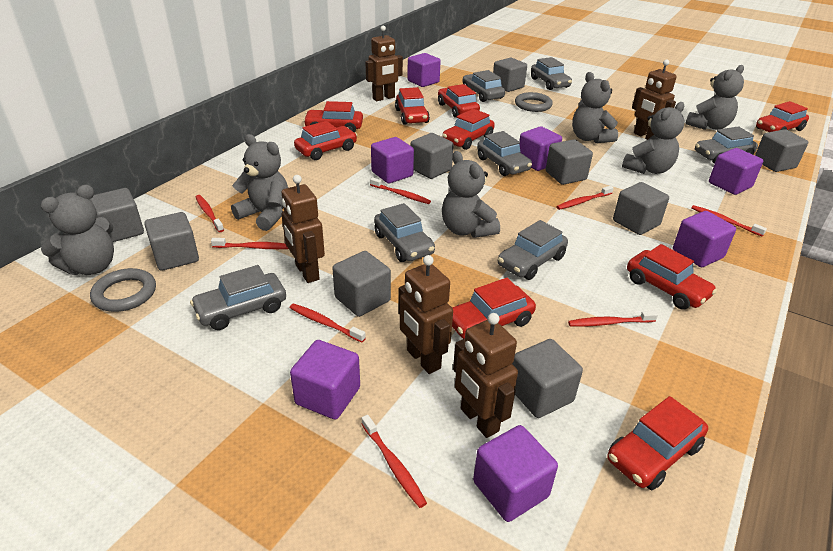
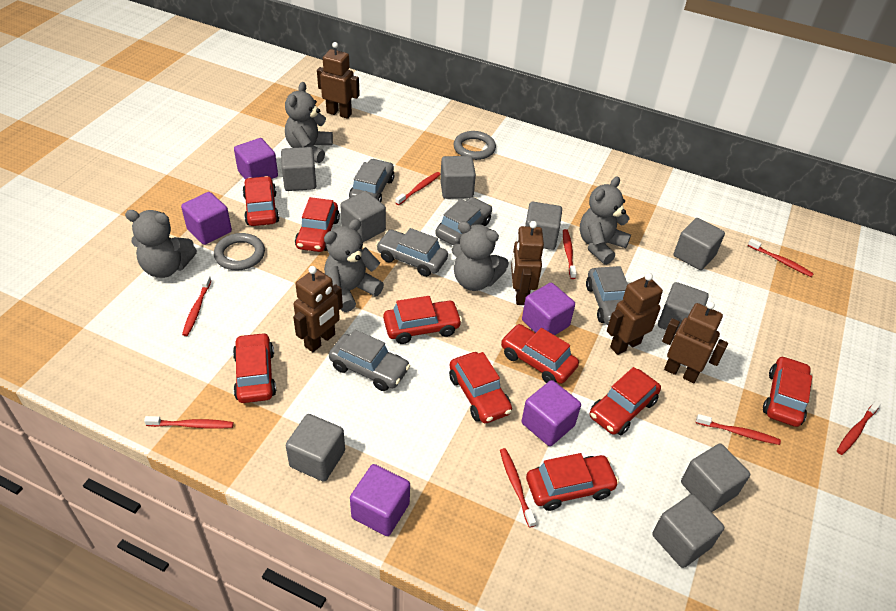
grey car: 7 -> 5
grey teddy bear: 6 -> 5
purple cube: 7 -> 5

